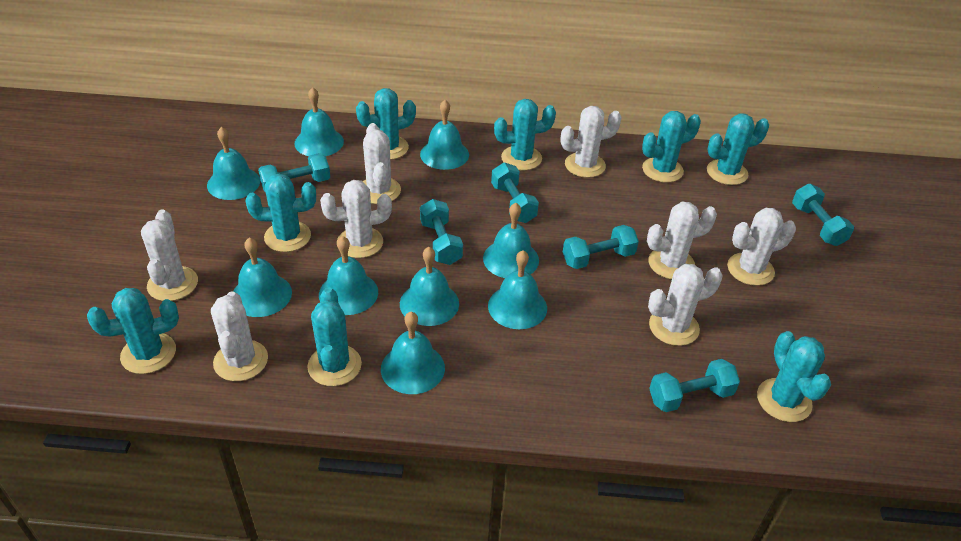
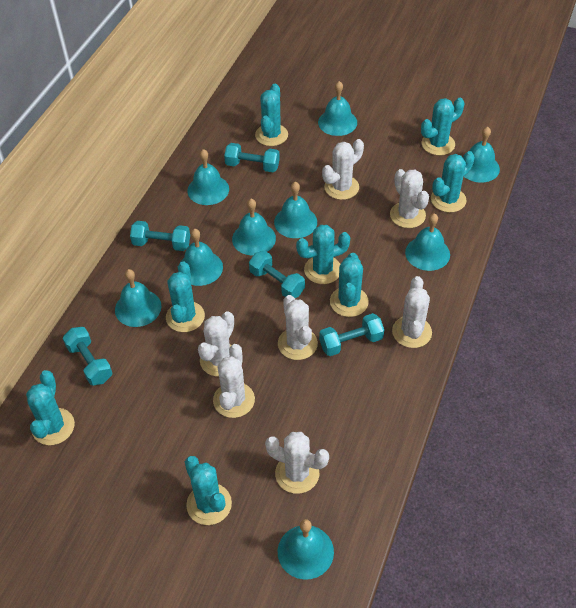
turquoise dumbbell: 6 -> 5
white cactus: 8 -> 7

